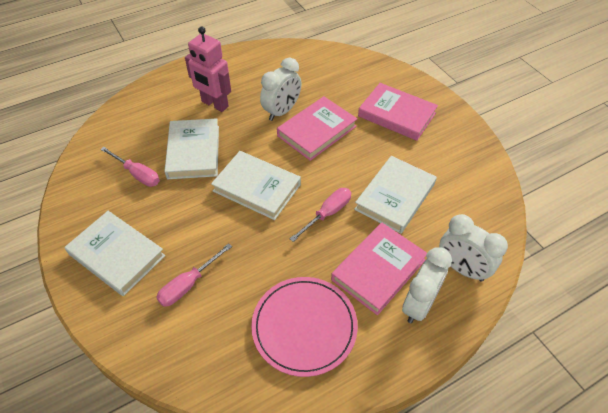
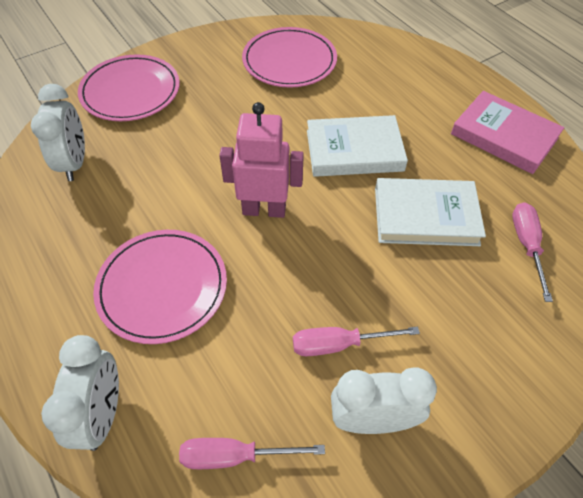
pink book: 3 -> 1
pink plate: 1 -> 3
white book: 4 -> 2

